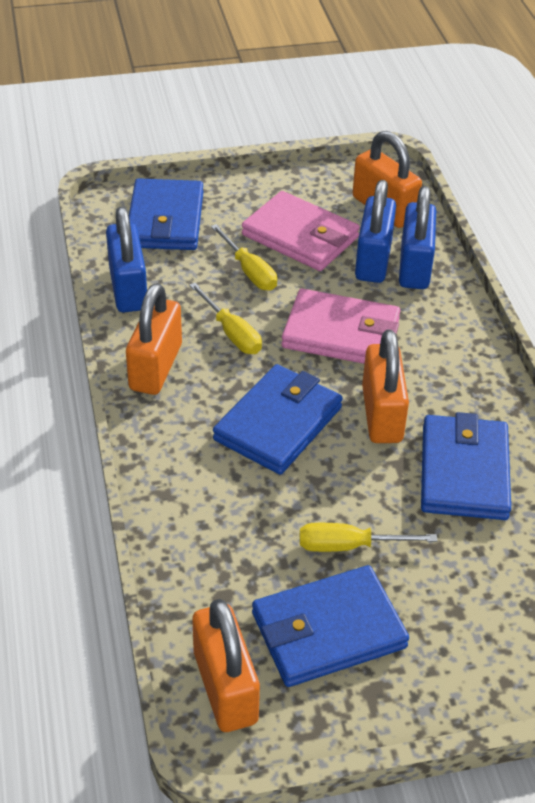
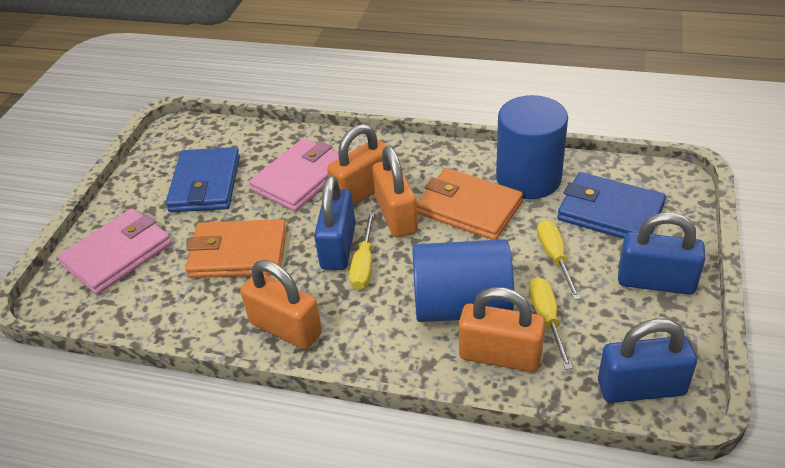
blue cylinder: 0 -> 2
blue wallet: 4 -> 2
orange wallet: 0 -> 2

